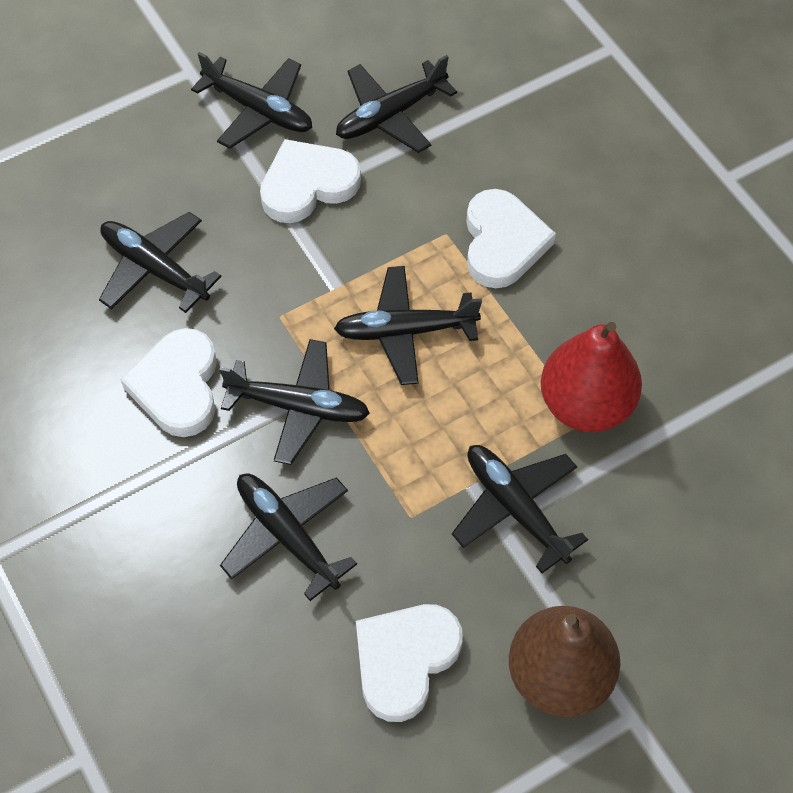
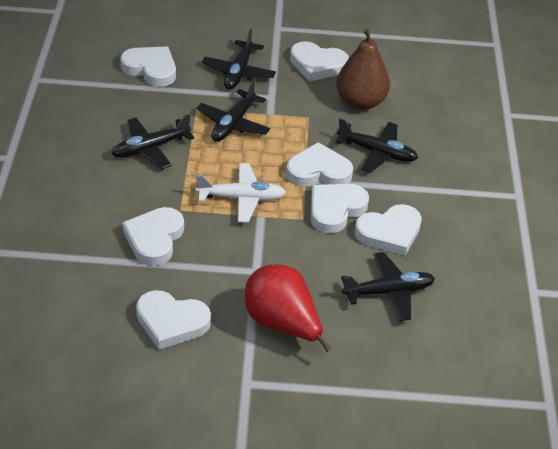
black plane: 7 -> 5
white heart: 4 -> 7
white plane: 0 -> 1

